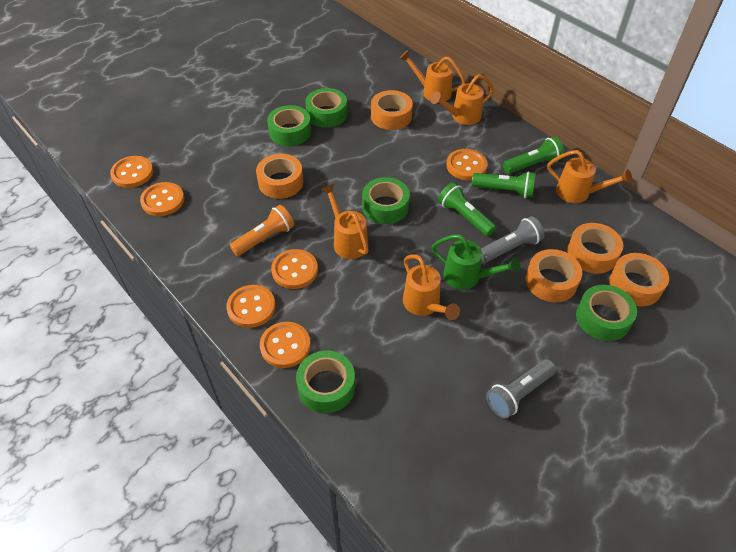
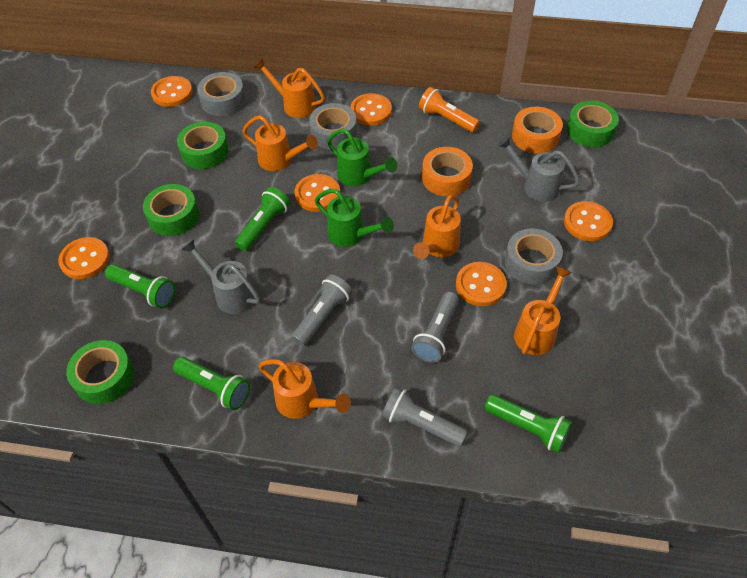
green flashlight: 3 -> 4
green tape: 5 -> 4
green watering can: 1 -> 2
grey flashlight: 2 -> 3
grey tape: 0 -> 3
grey watering can: 0 -> 2
orange tape: 5 -> 2

